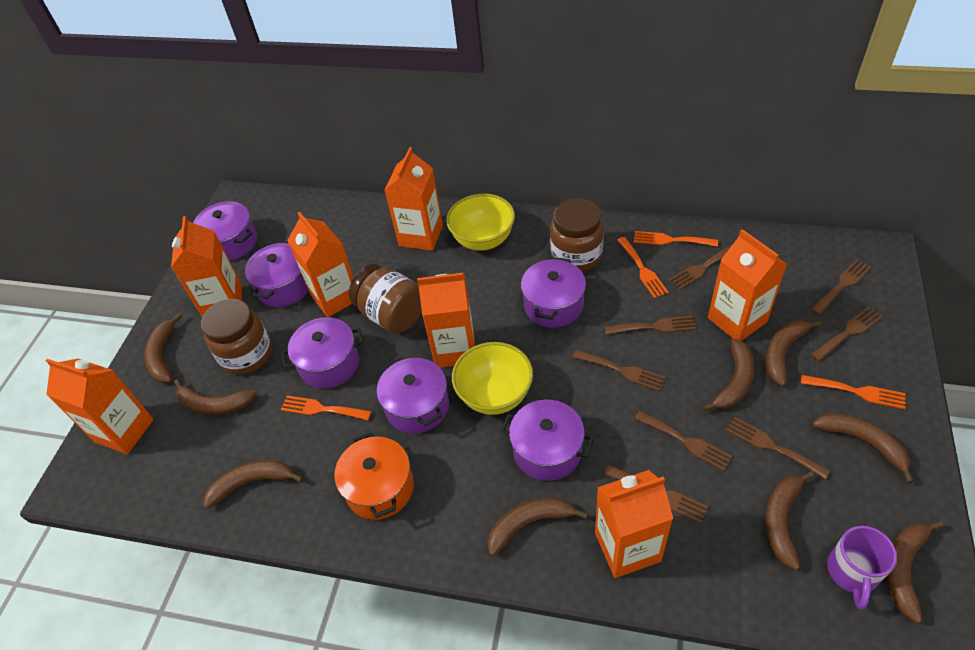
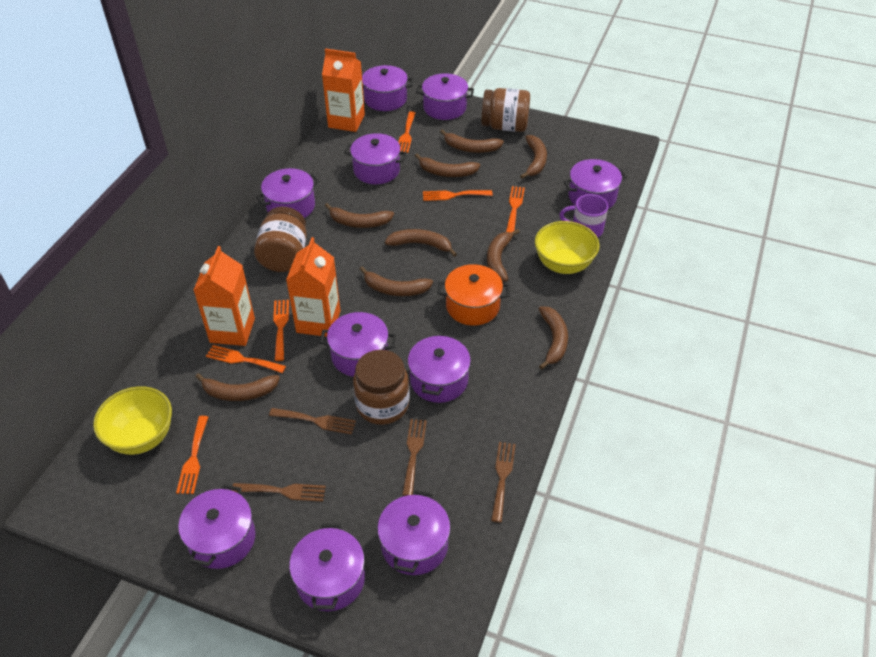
brown fork: 8 -> 4
orange carton: 7 -> 3
orange fork: 4 -> 6
purple pot: 6 -> 10

